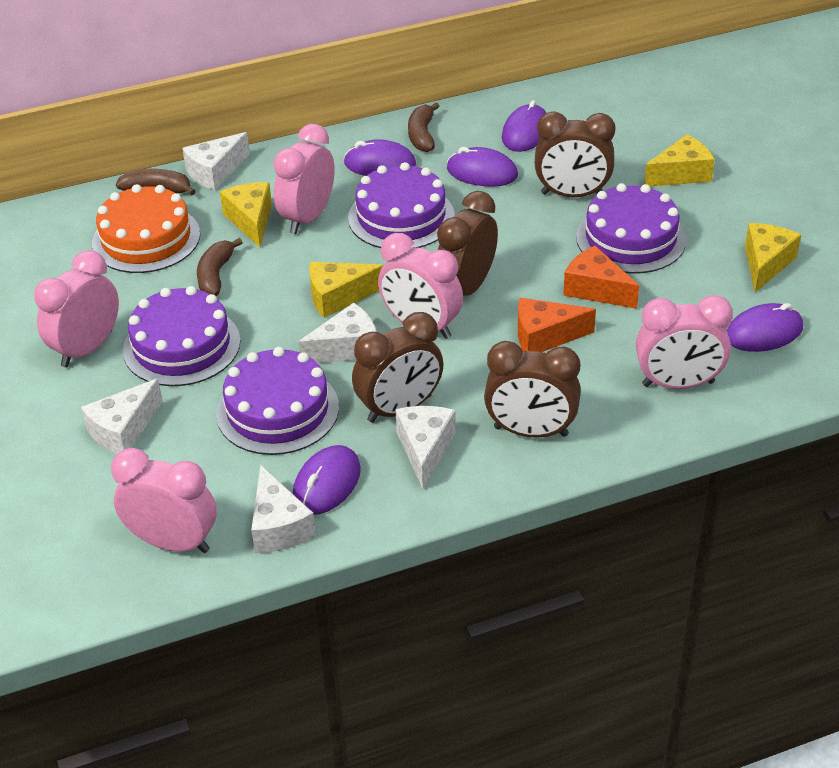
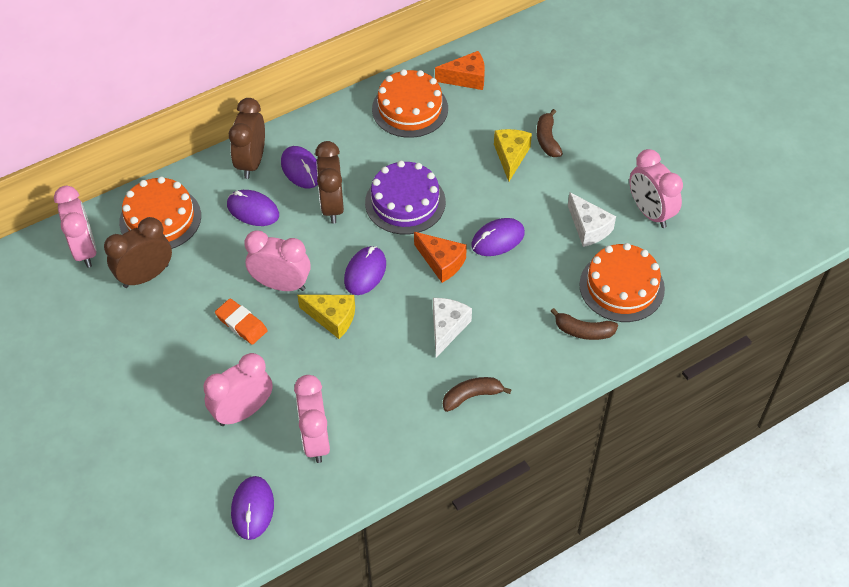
brown clock: 4 -> 3
orange cake: 1 -> 3
orange eraser: 0 -> 1
purple cake: 4 -> 1
white cheese: 5 -> 2
yellow cheese: 4 -> 2

